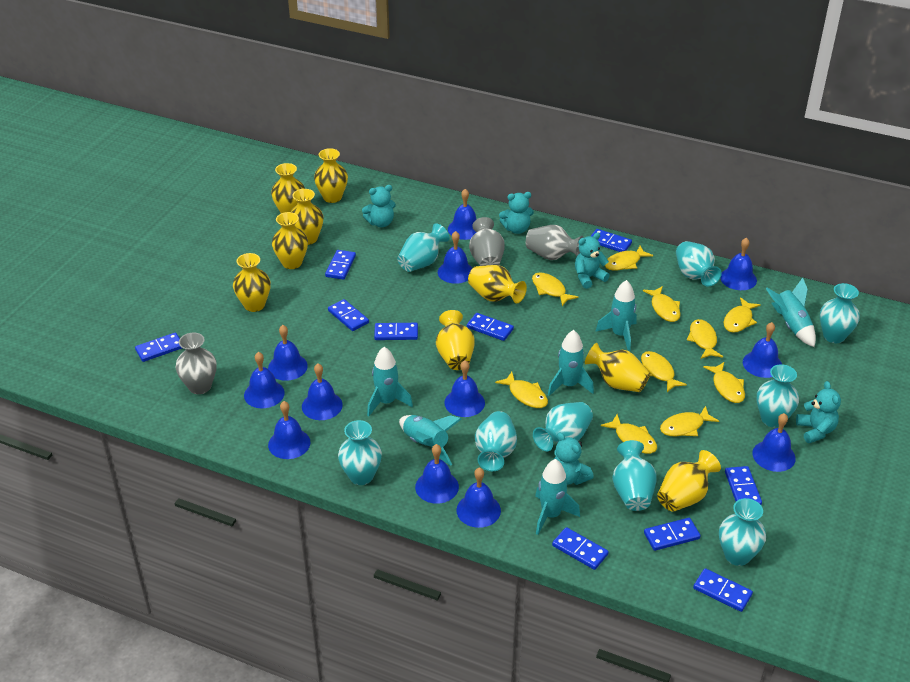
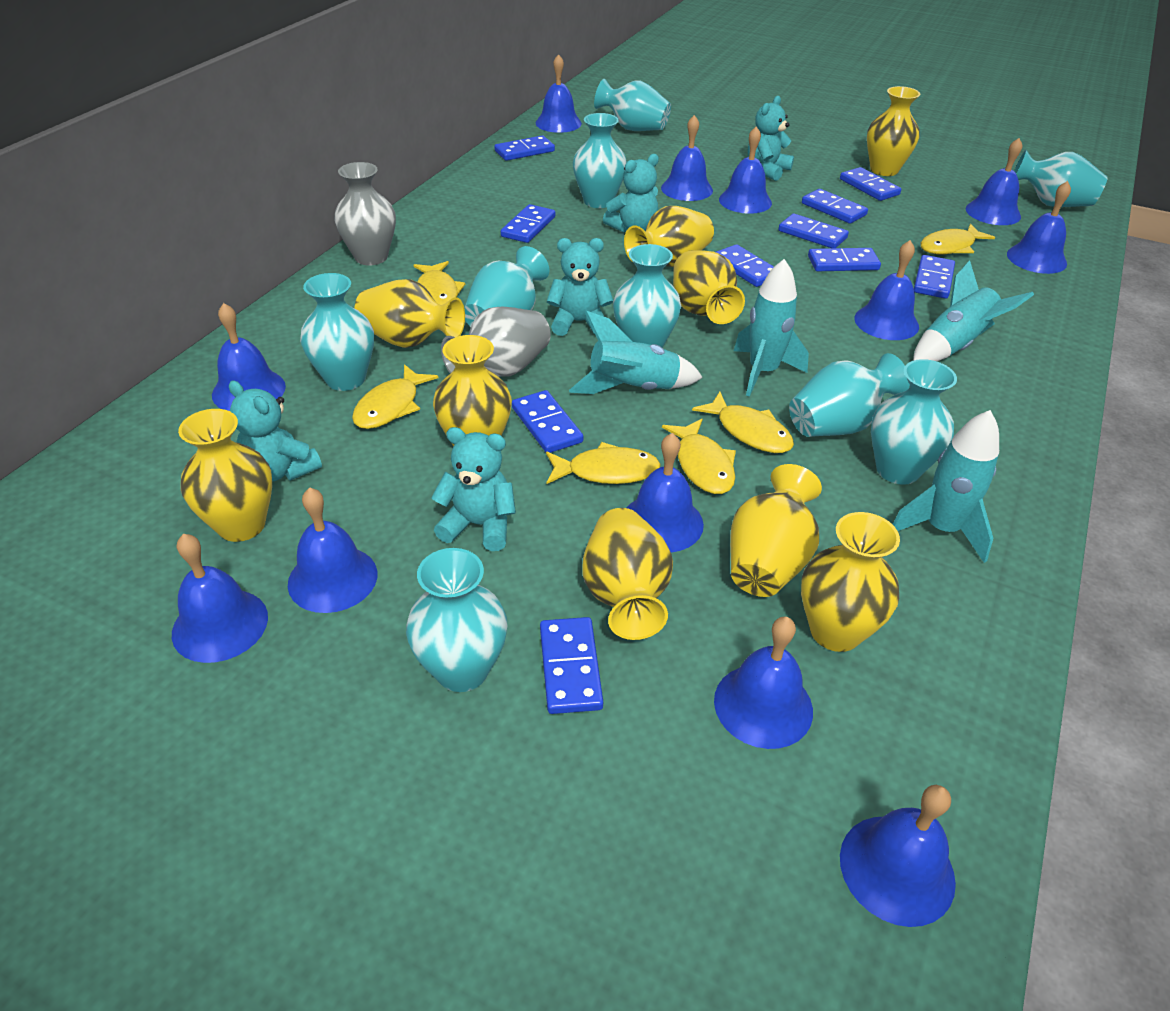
grey vase: 3 -> 2
turquoise rocket: 6 -> 4
yellow fish: 10 -> 6

